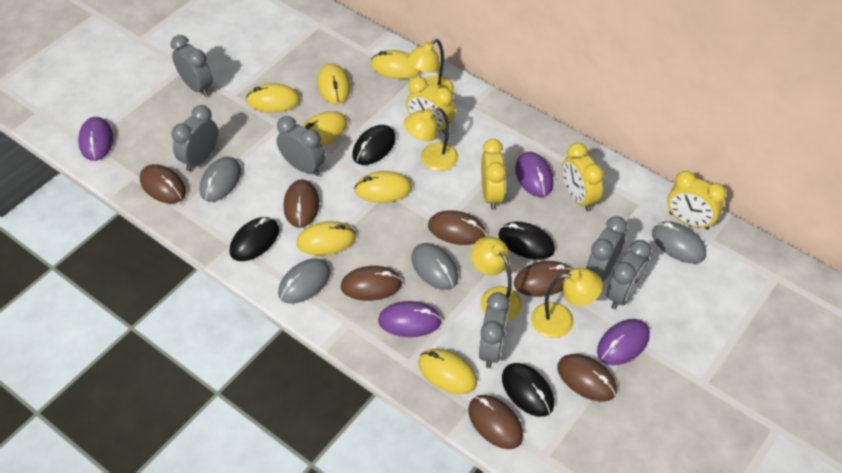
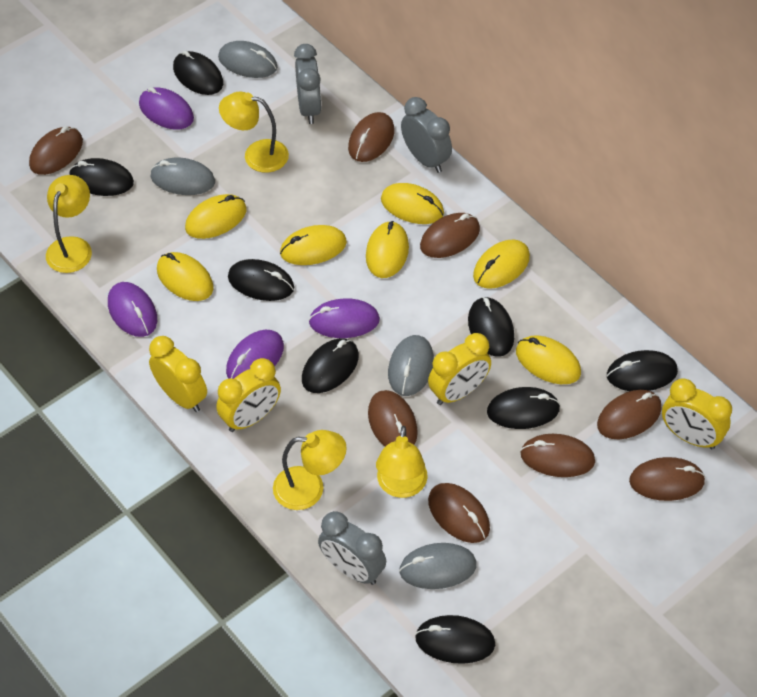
black mouse: 4 -> 8
brown mouse: 7 -> 8
grey clock: 6 -> 3

